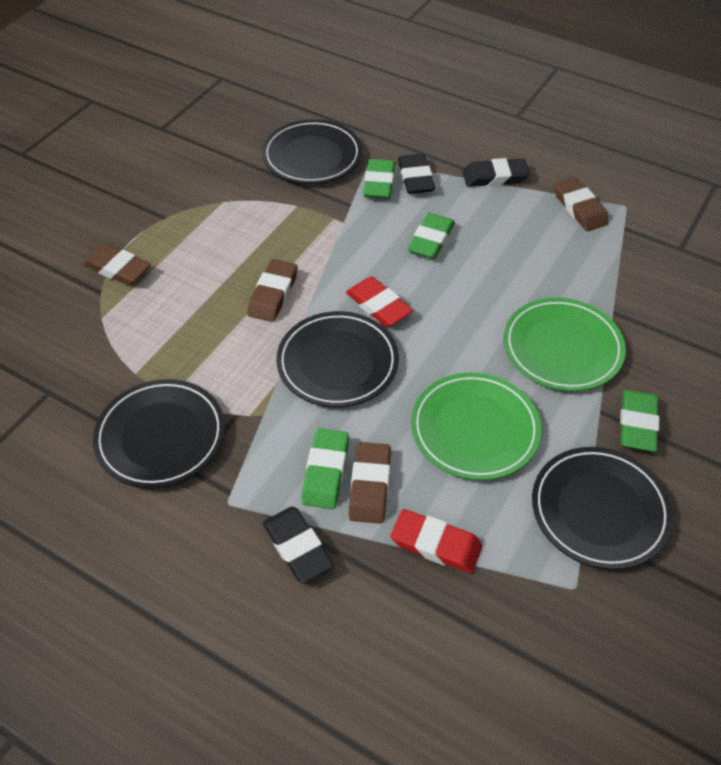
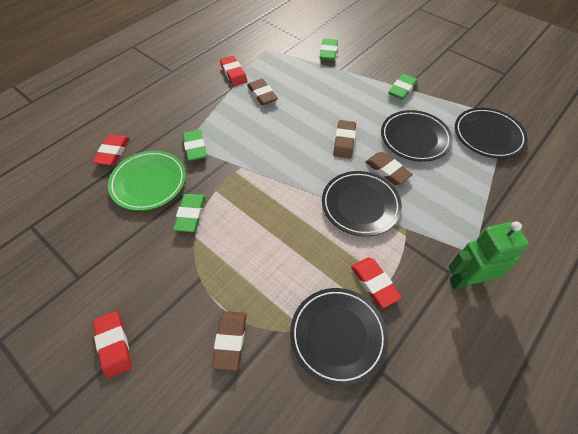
black eraser: 3 -> 0
green plate: 2 -> 1
green robot: 0 -> 1
red eraser: 2 -> 4

